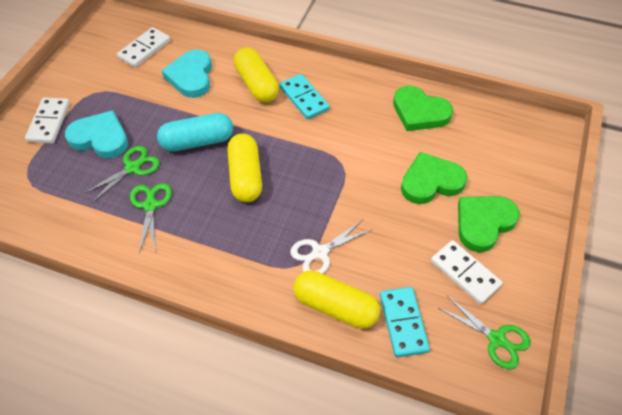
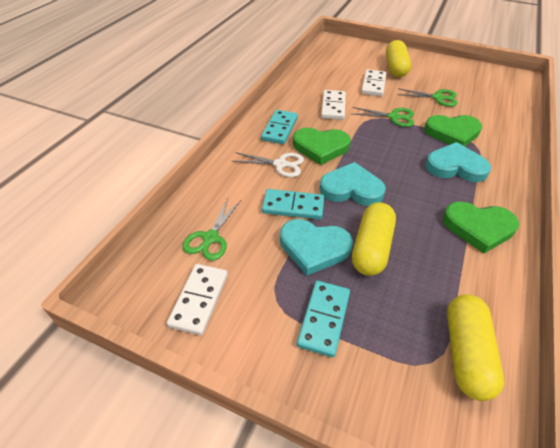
turquoise capsule: 1 -> 0
turquoise domino: 2 -> 3
turquoise heart: 2 -> 3

